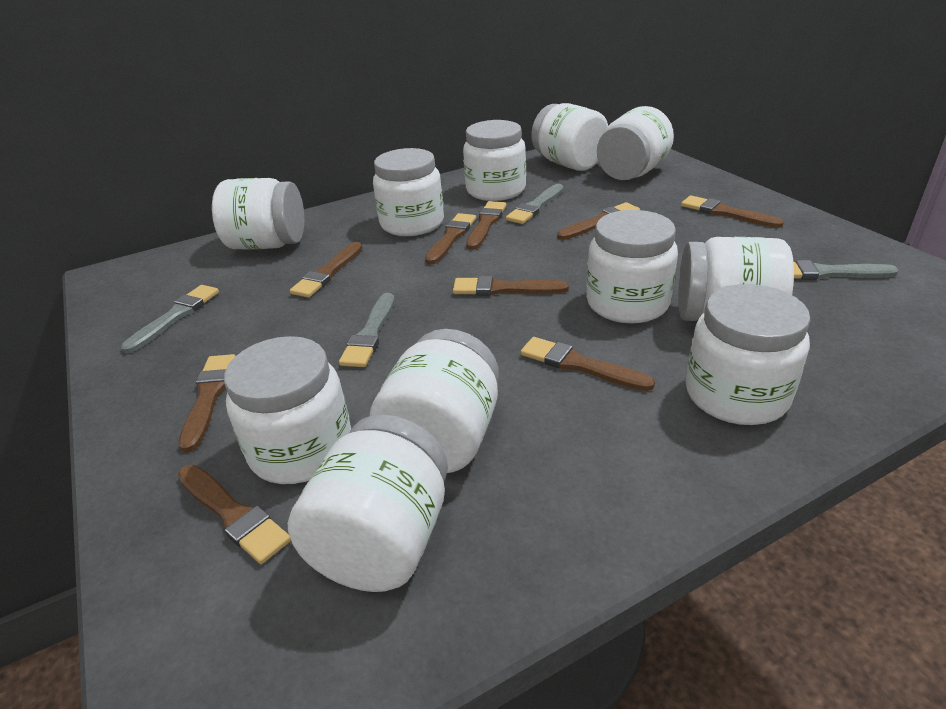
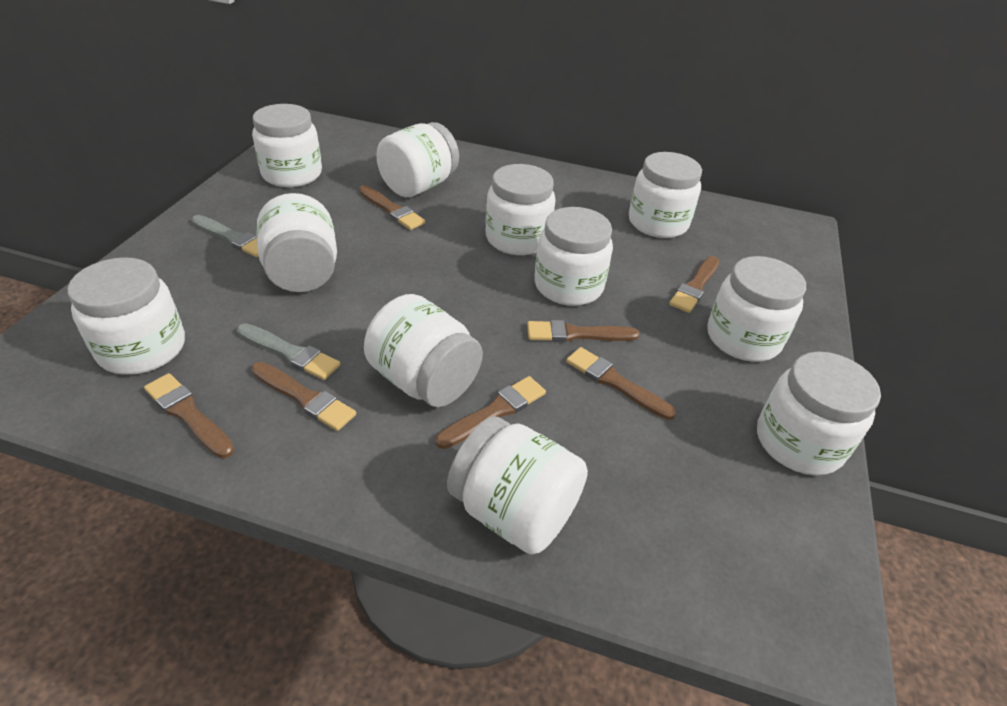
brown brush: 9 -> 7
grey brush: 4 -> 2

